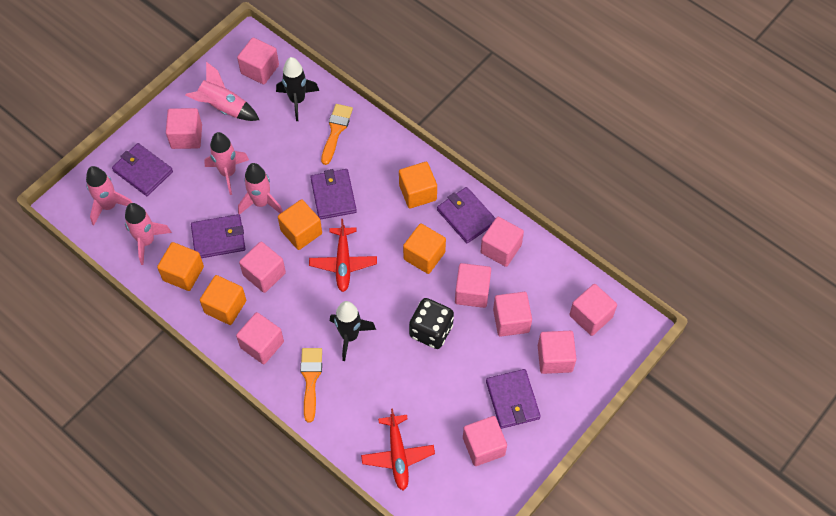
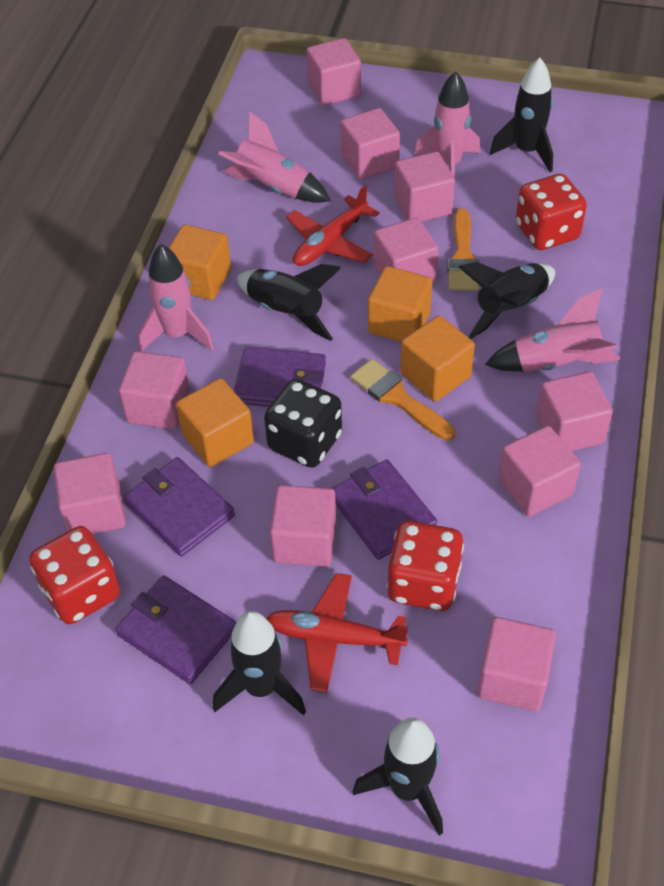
black rocket: 2 -> 5
orange cube: 5 -> 4
pink rocket: 5 -> 4
purple wallet: 5 -> 4
red dice: 0 -> 3

